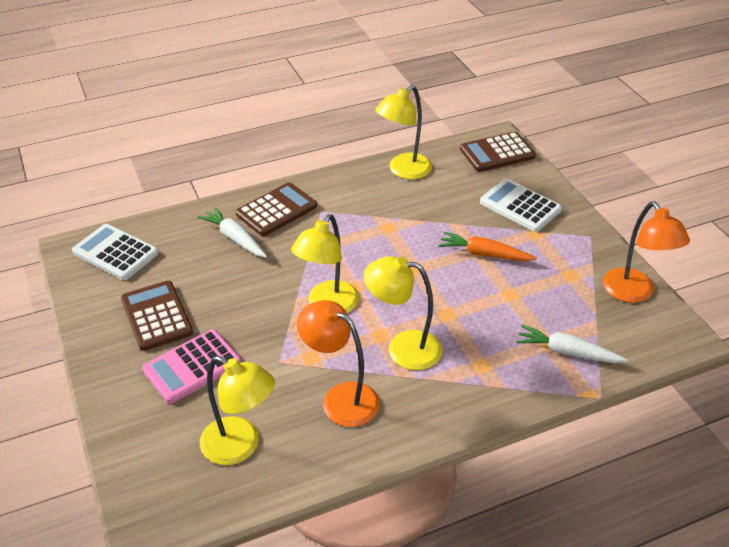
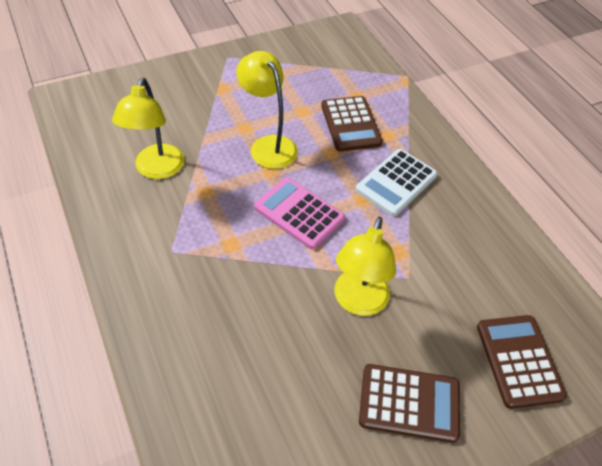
orange carrot: 1 -> 0
orange lamp: 2 -> 0
white calculator: 2 -> 1
white carrot: 2 -> 0
yellow lamp: 4 -> 3

